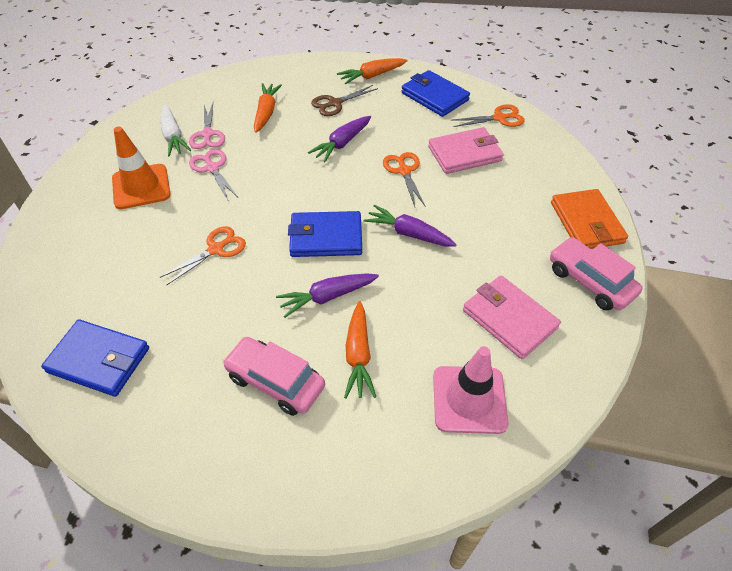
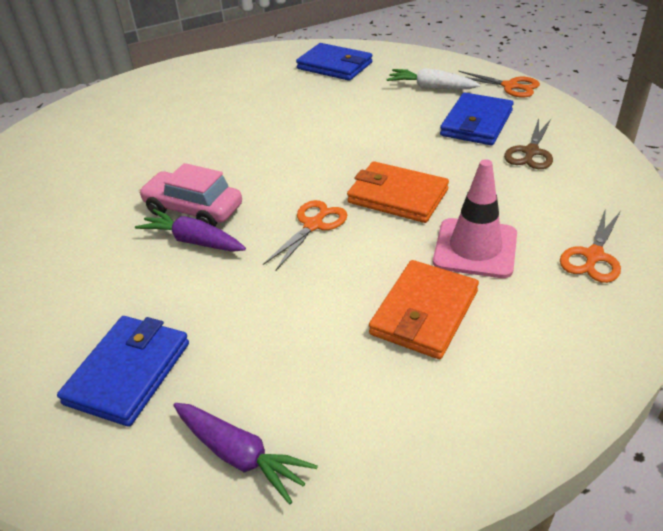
orange carrot: 3 -> 0
orange traffic cone: 1 -> 0
orange wallet: 1 -> 2
pink car: 2 -> 1
pink scissors: 2 -> 0
pink wallet: 2 -> 0
purple carrot: 3 -> 2

